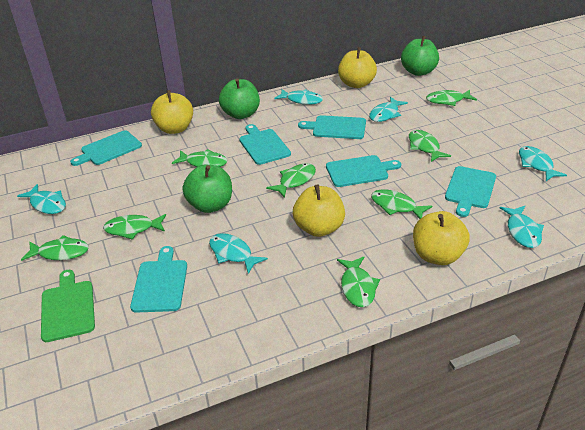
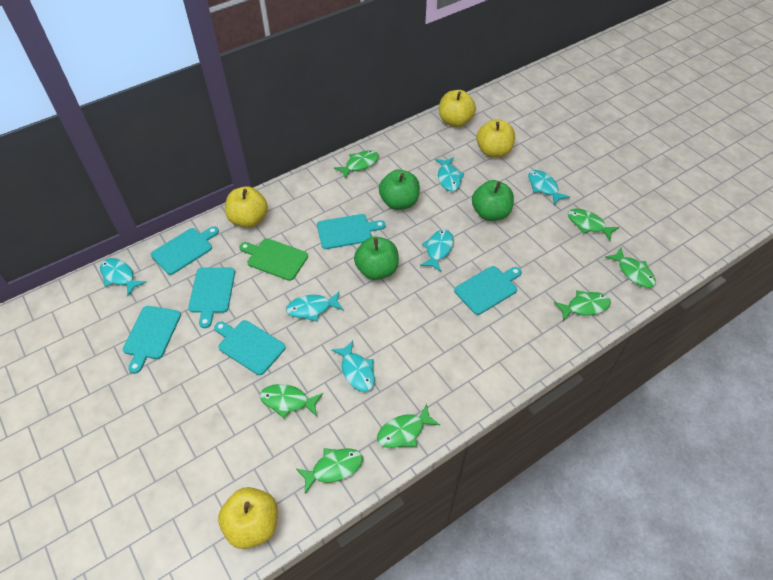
green fish: 8 -> 7

